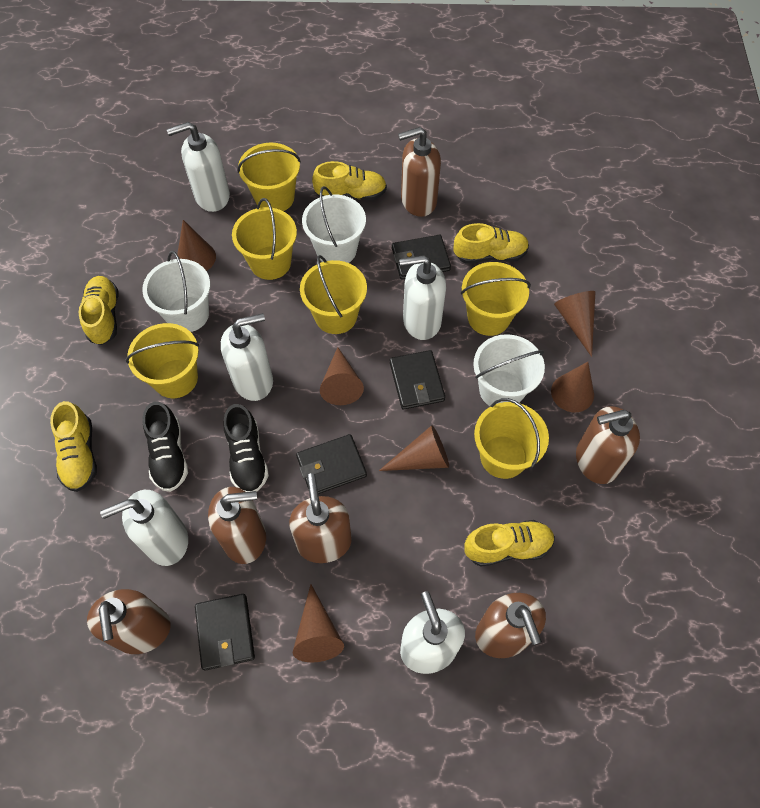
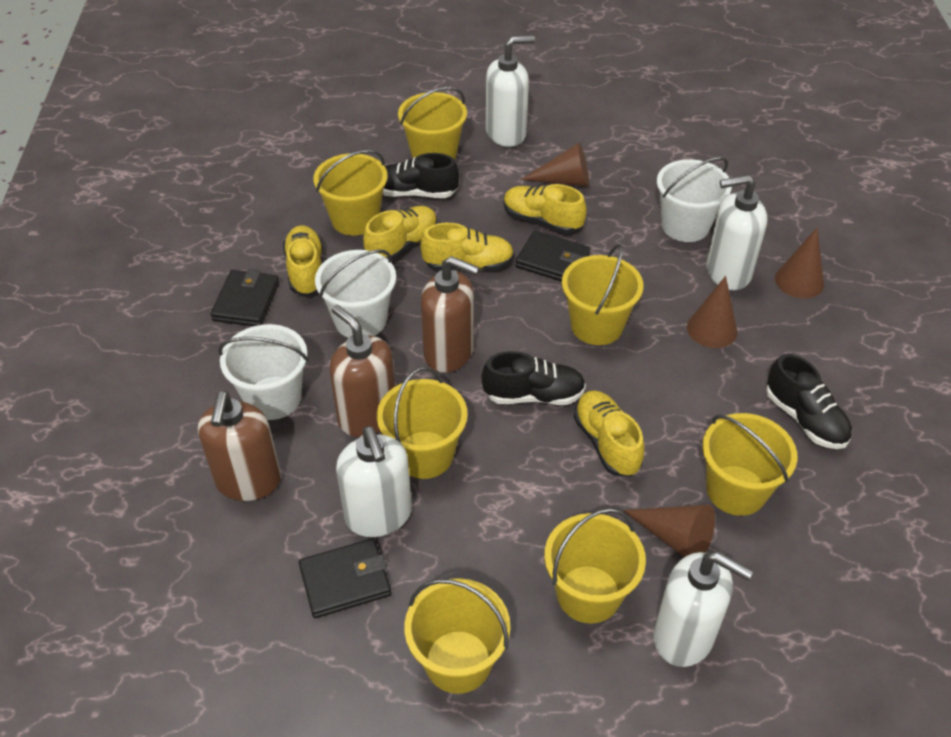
black shoe: 2 -> 3
black wallet: 4 -> 3
brown cone: 6 -> 4
brown soap dispenser: 6 -> 3
white soap dispenser: 5 -> 4
yellow bucket: 6 -> 7

